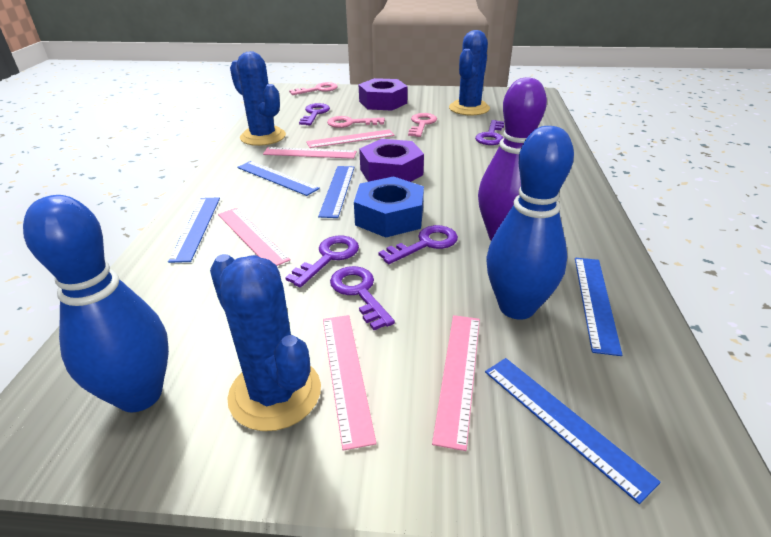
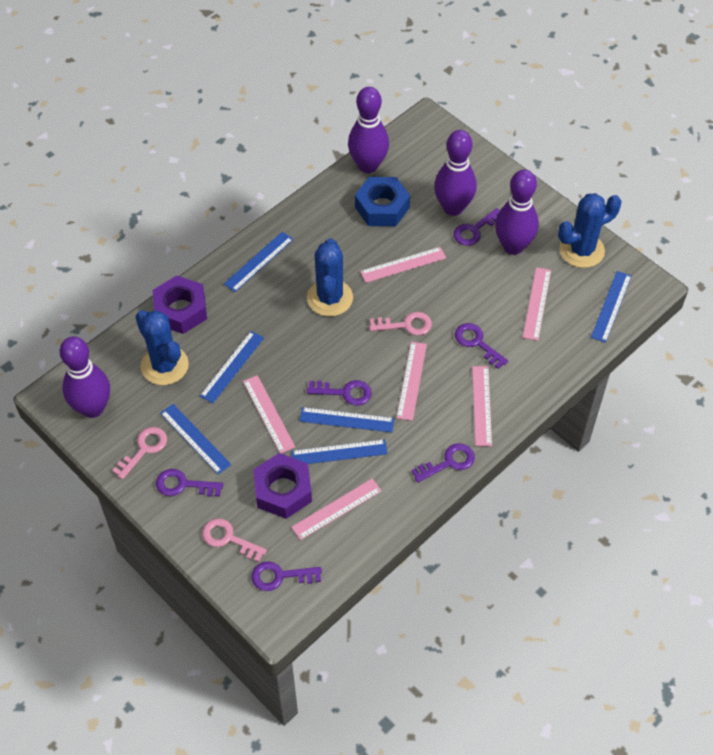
blue bowling pin: 2 -> 0
blue ruler: 5 -> 6
pink ruler: 5 -> 6
purple bowling pin: 1 -> 4
purple key: 5 -> 6

